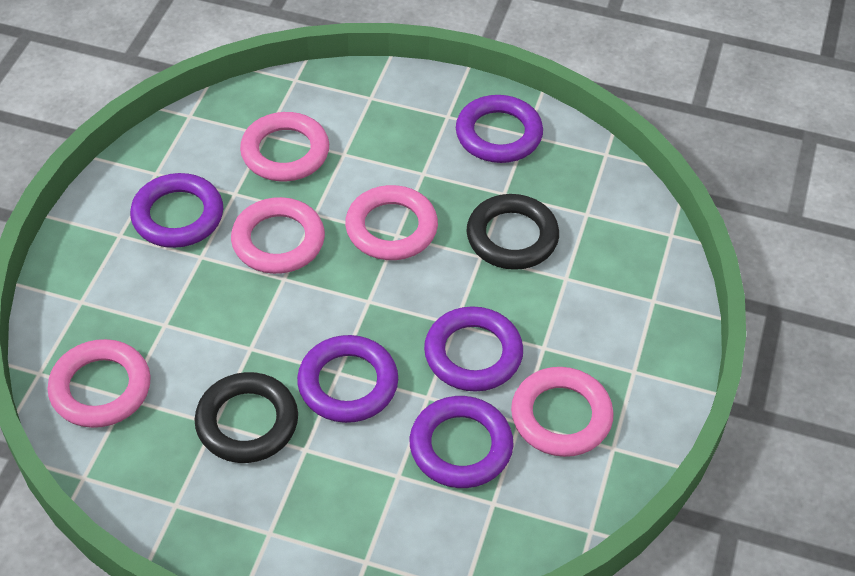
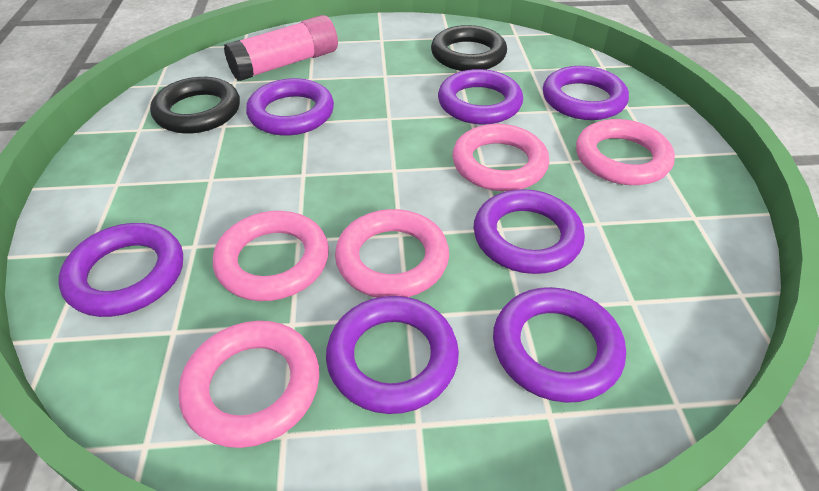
pink glue stick: 0 -> 1
purple ring: 5 -> 7

